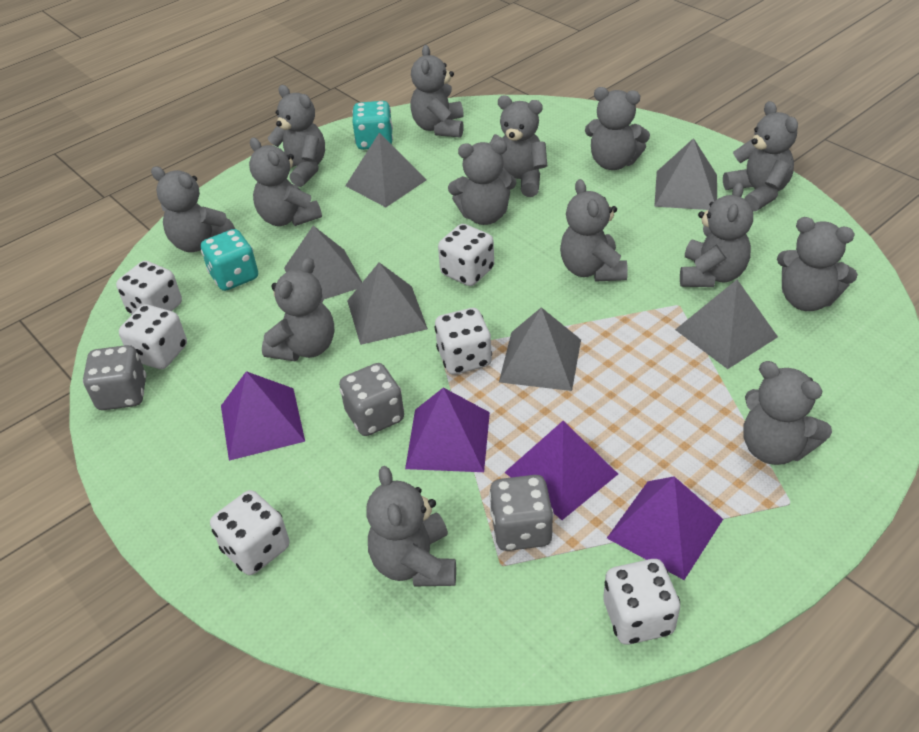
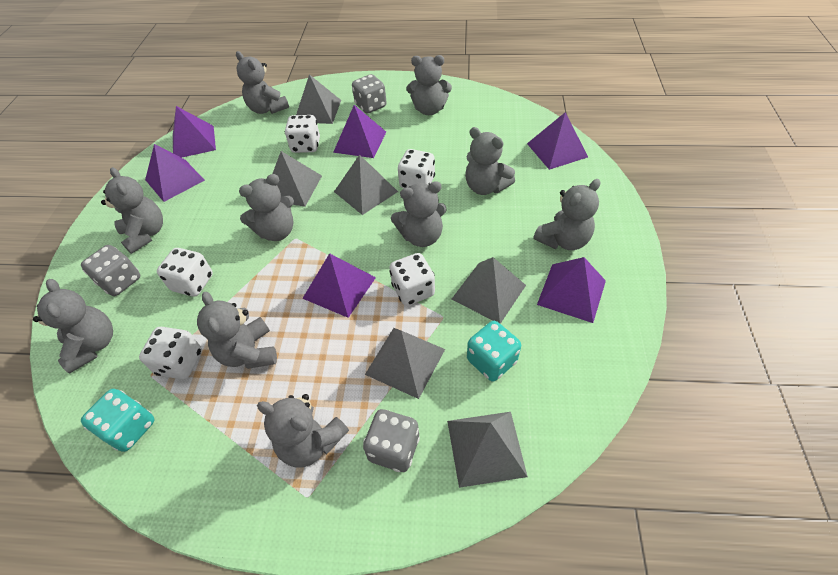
grey teddy bear: 14 -> 10
purple pyramid: 4 -> 6
white dice: 6 -> 5

